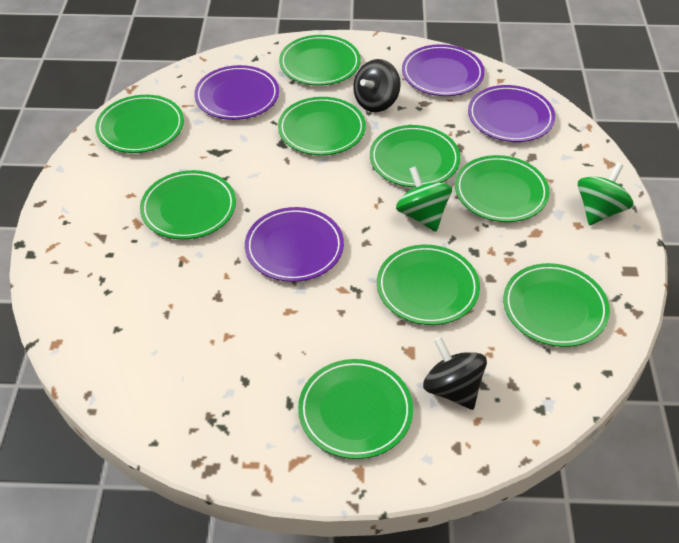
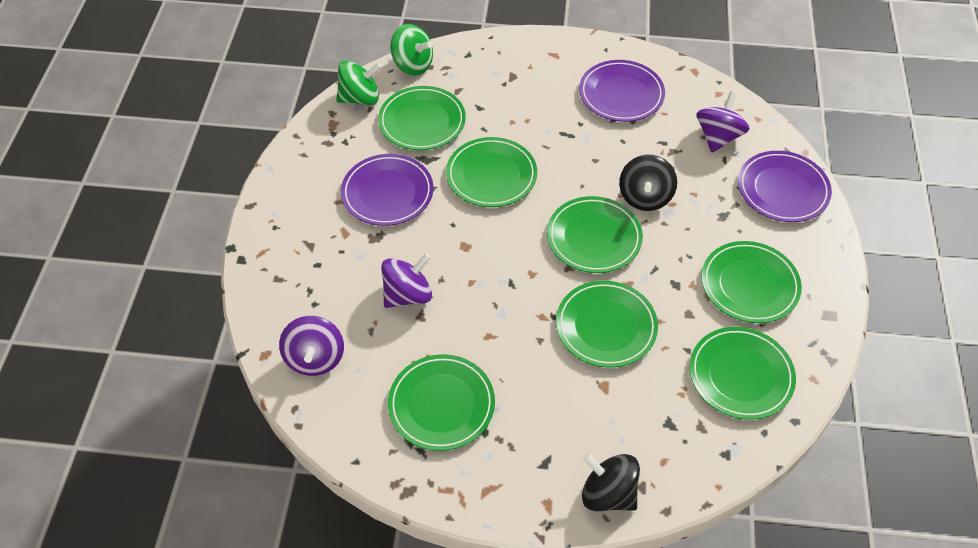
green plate: 9 -> 7
purple plate: 4 -> 3
purple spinning top: 0 -> 3

